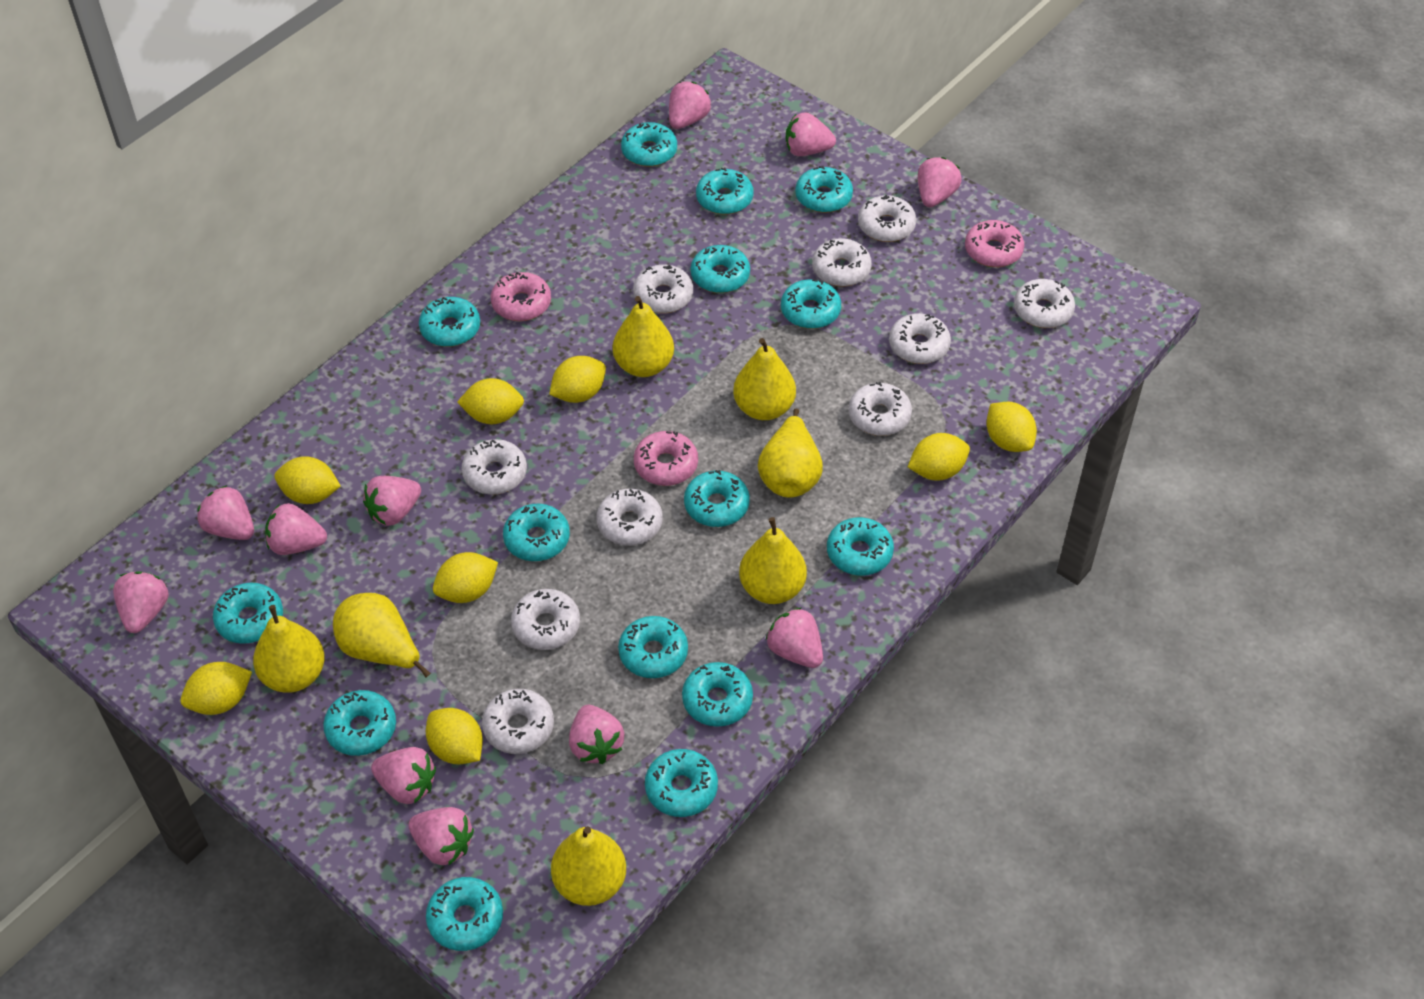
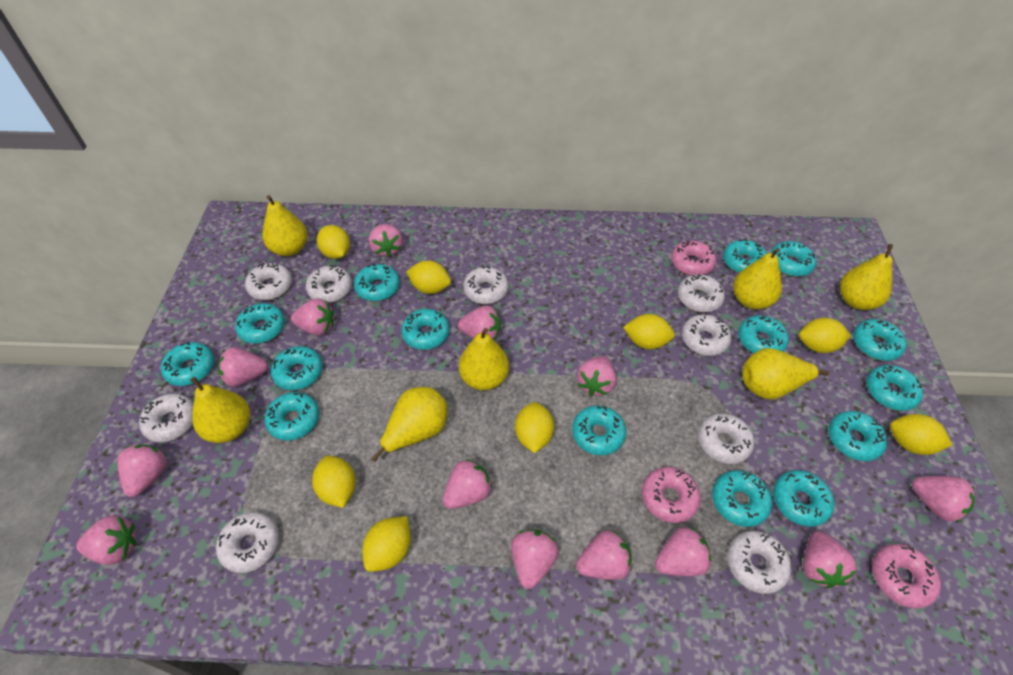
pink strawberry: 11 -> 13
white donut: 10 -> 9

